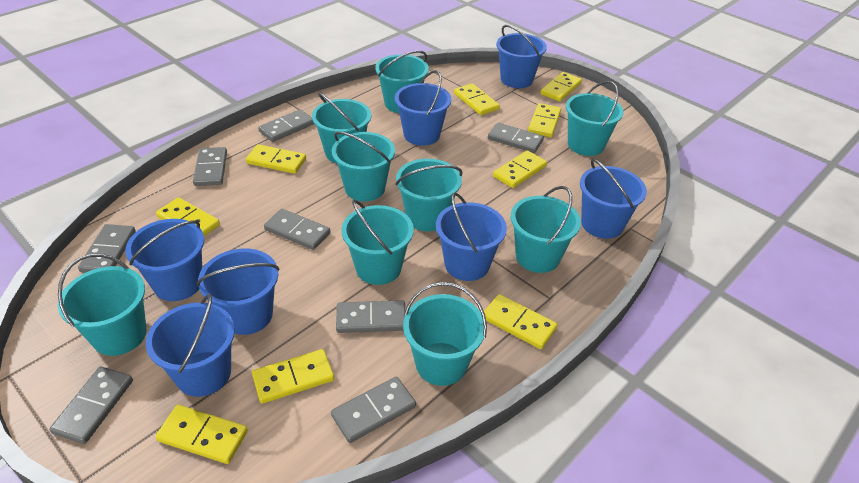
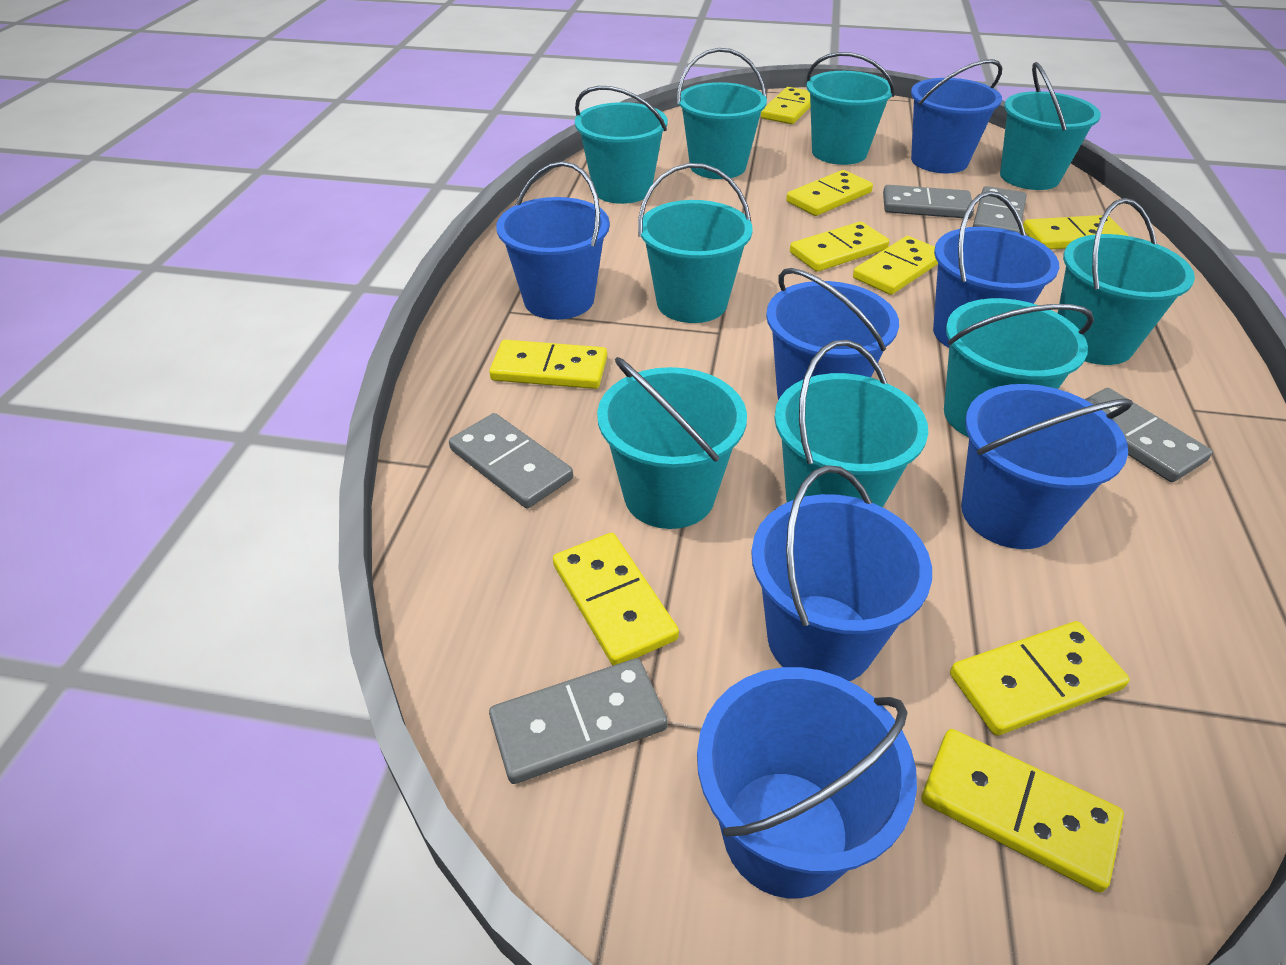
grey domino: 8 -> 5

